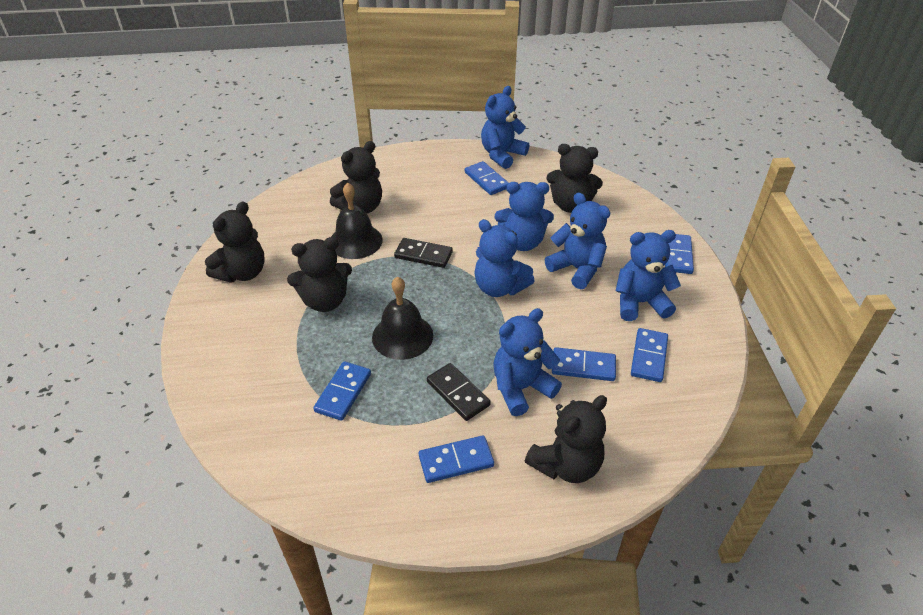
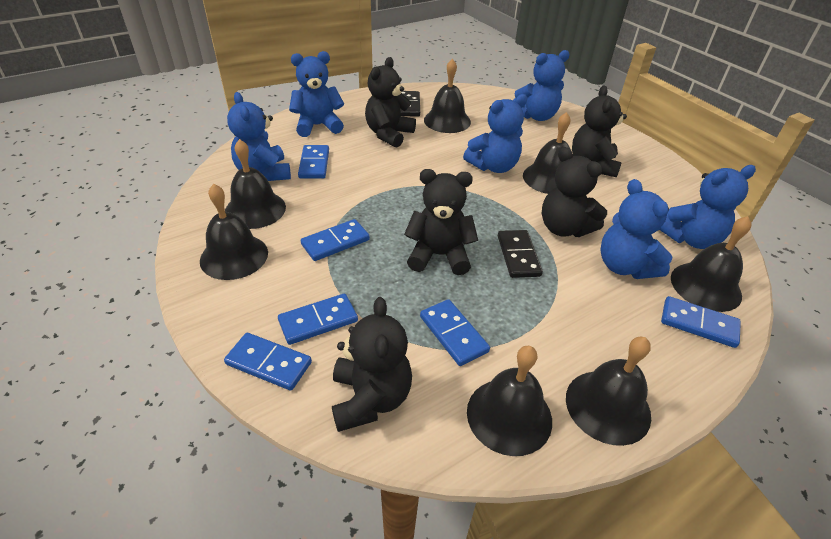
black bell: 2 -> 7

